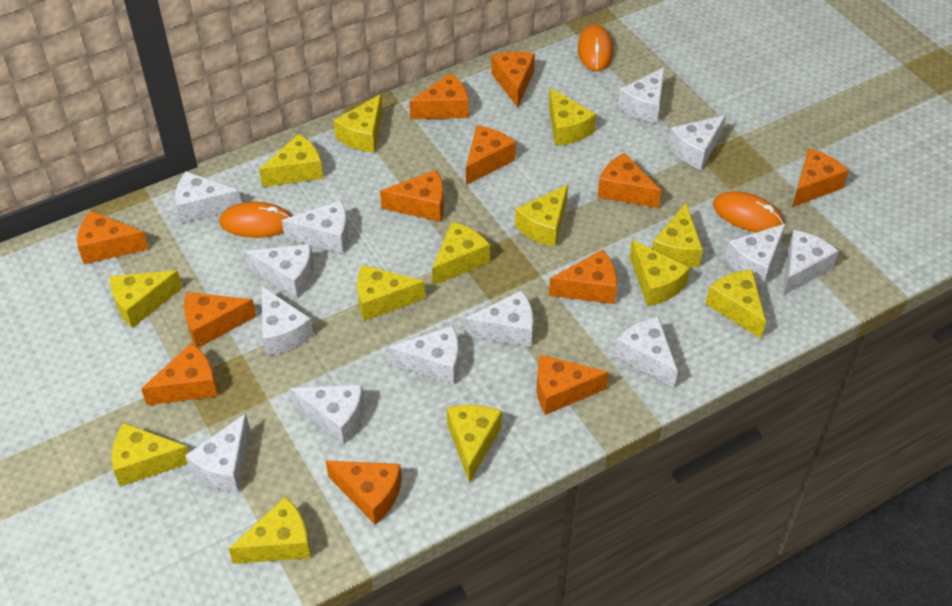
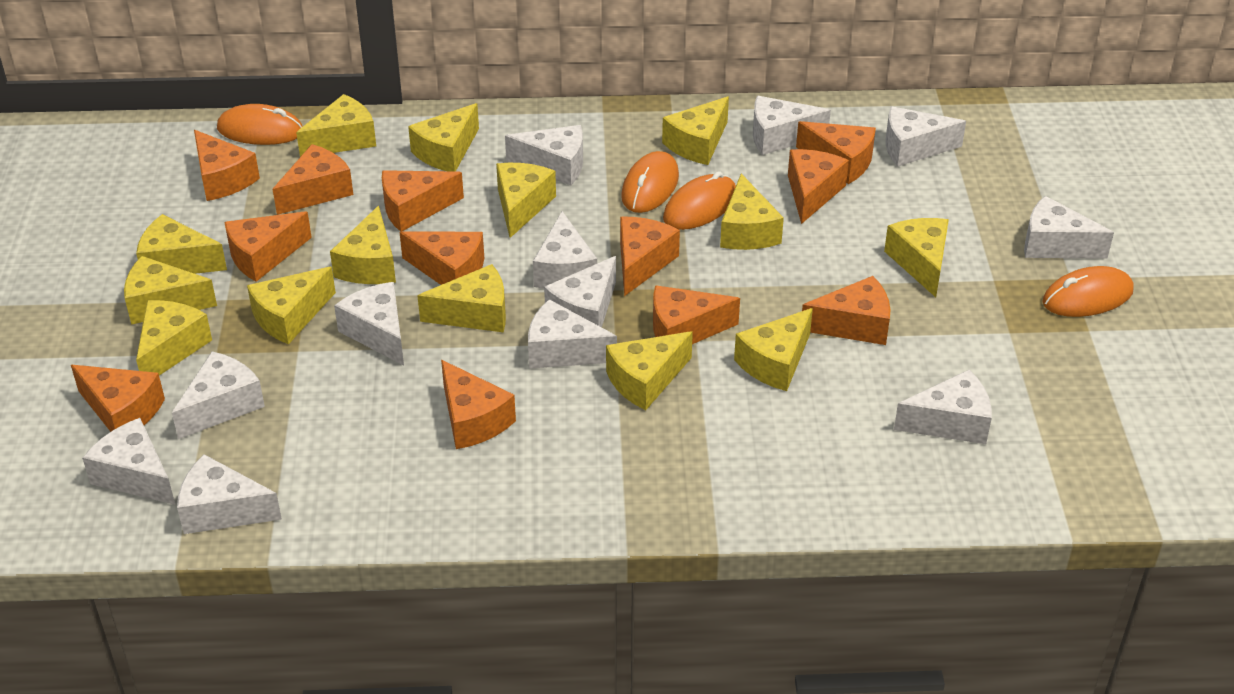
orange mouse: 3 -> 4
white cheese: 13 -> 12
yellow cheese: 13 -> 14

